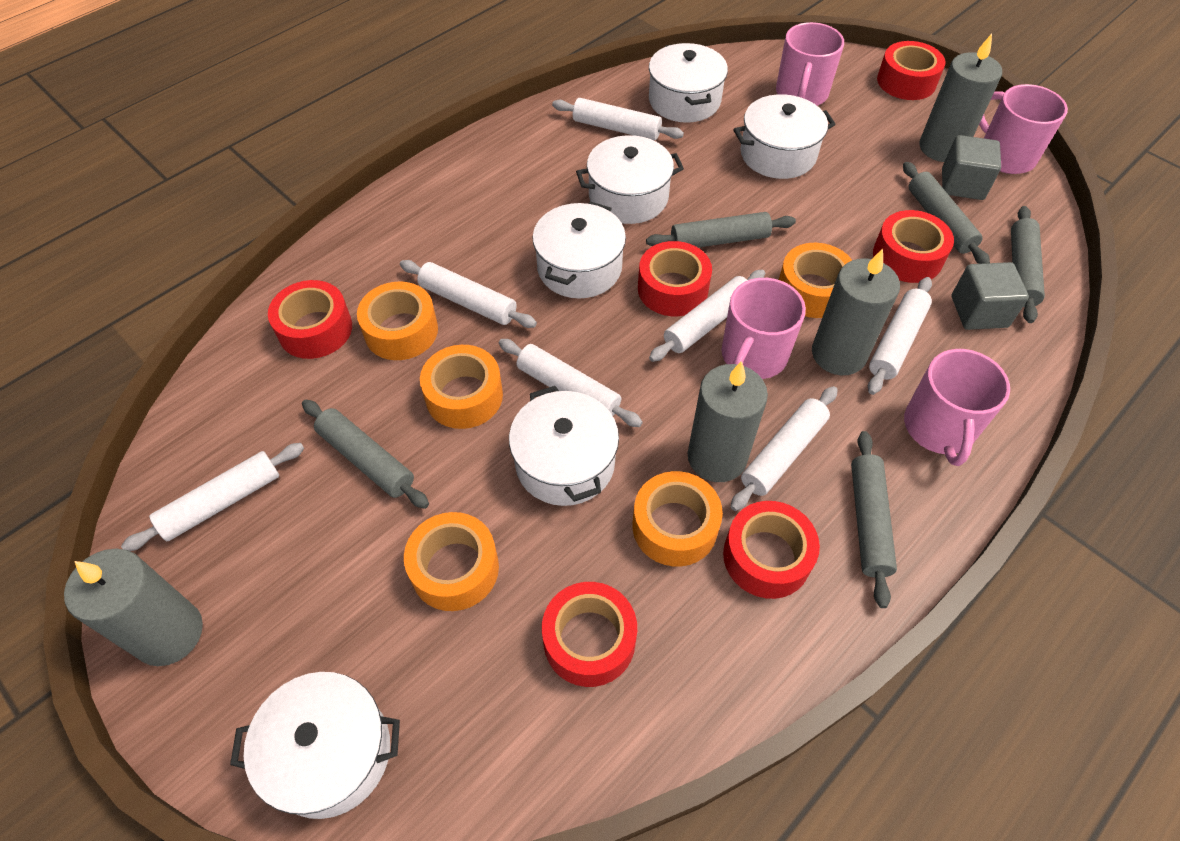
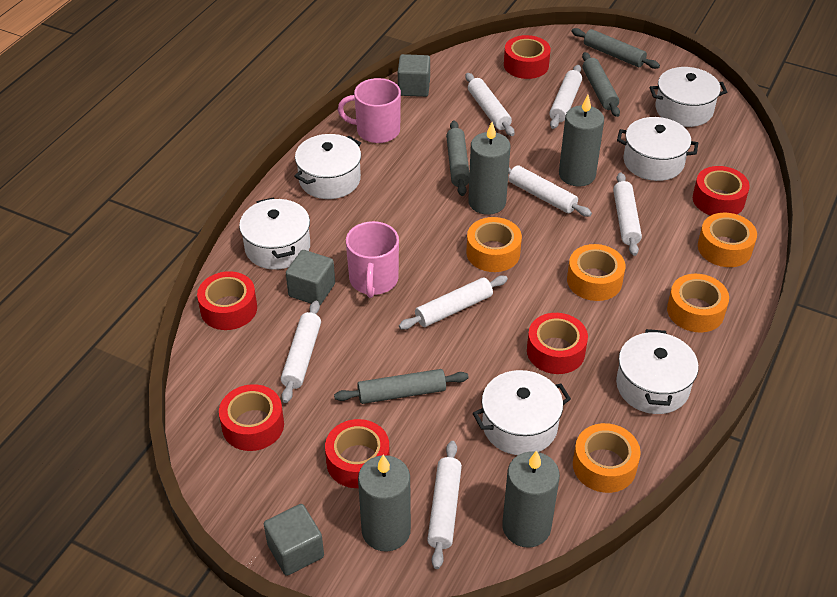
grey cube: 2 -> 3
grey rolling pin: 5 -> 4
pink mug: 4 -> 2

